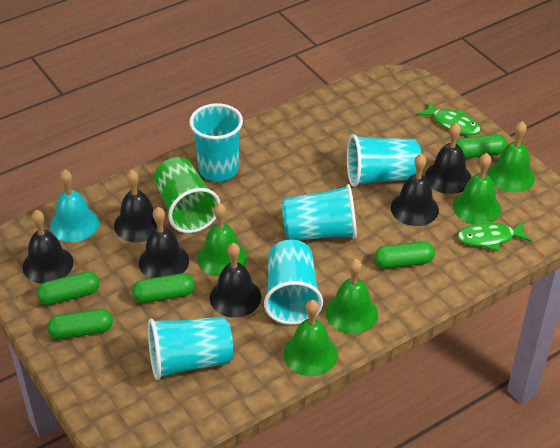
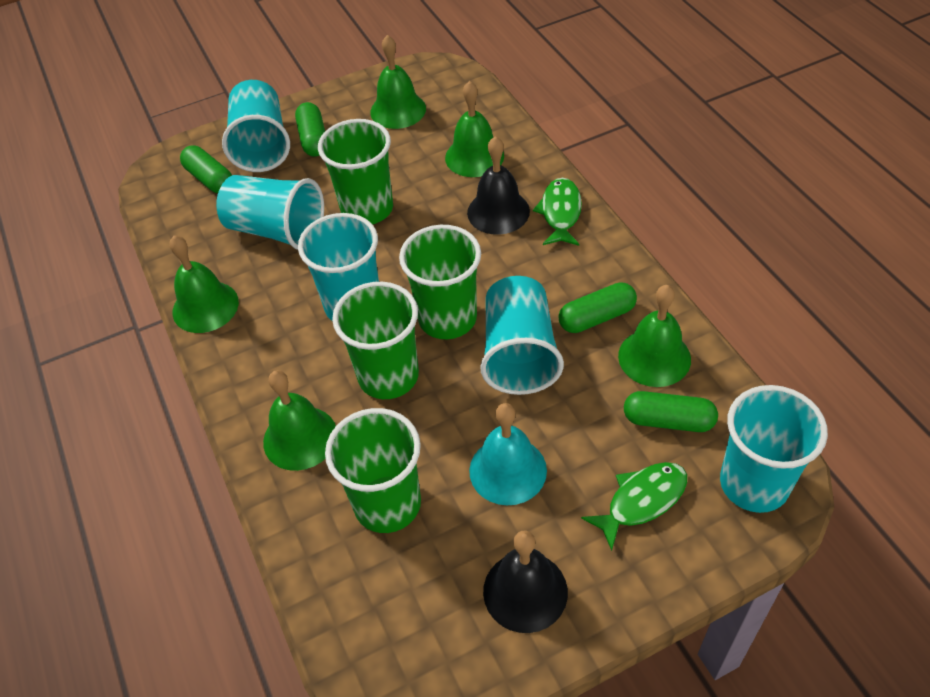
black bell: 6 -> 2
green capsule: 5 -> 4
green cup: 1 -> 4

